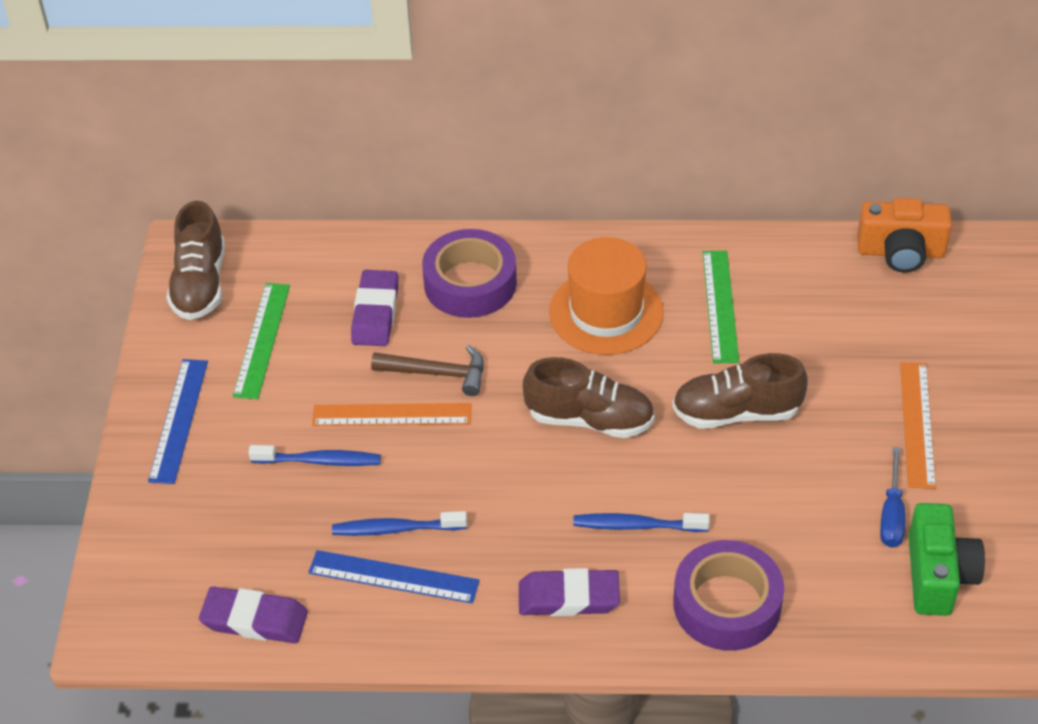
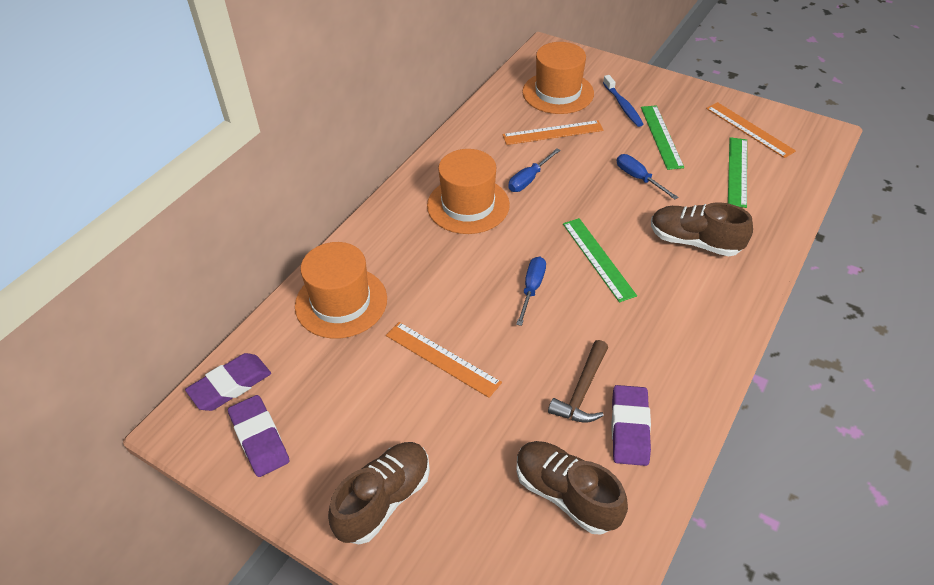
blue ruler: 2 -> 0
blue screwdriver: 1 -> 3
blue toothbrush: 3 -> 1
green camera: 1 -> 0
green ruler: 2 -> 3
orange camera: 1 -> 0
orange hat: 1 -> 3
orange ruler: 2 -> 3
purple tape: 2 -> 0

